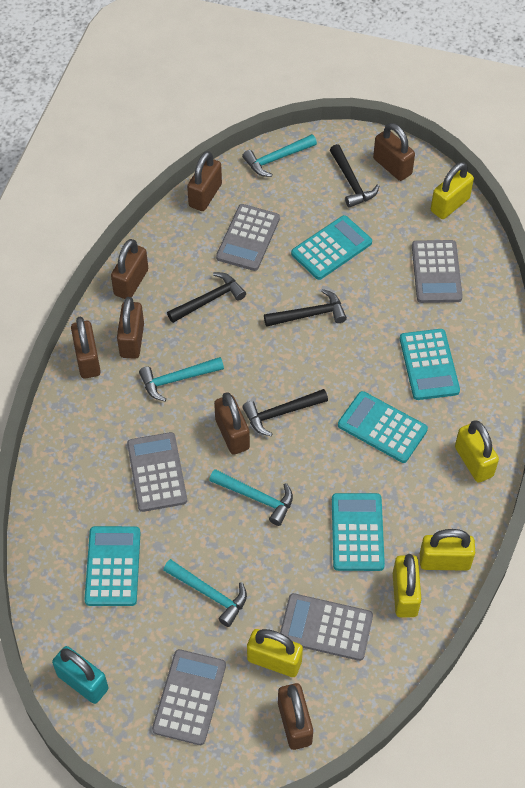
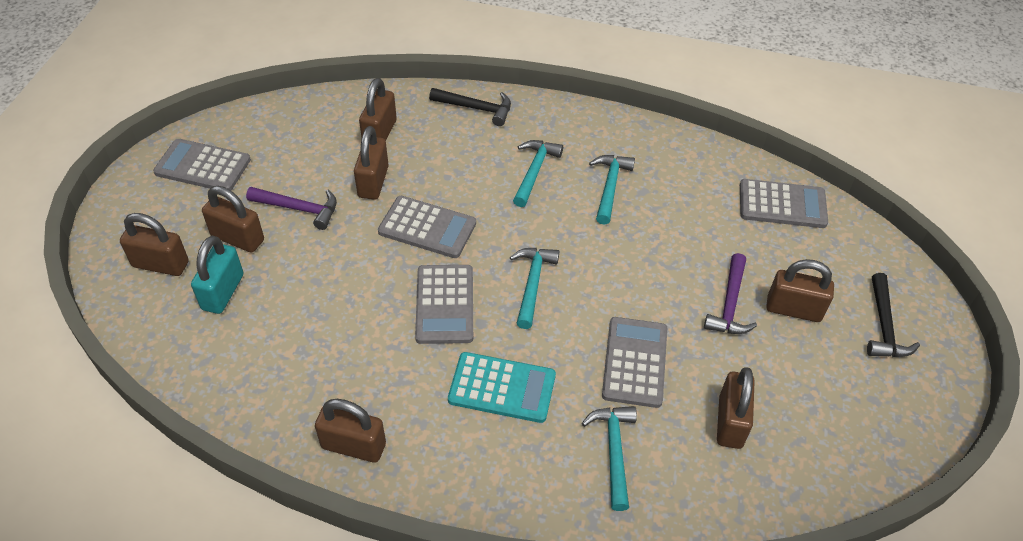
black hammer: 4 -> 2
purple hammer: 0 -> 2
turquoise calculator: 5 -> 1
yellow padlock: 5 -> 0

